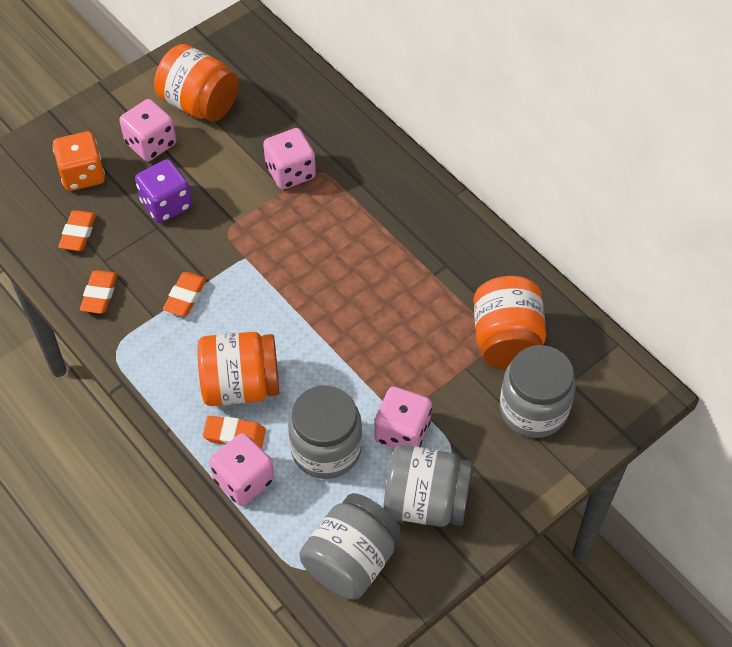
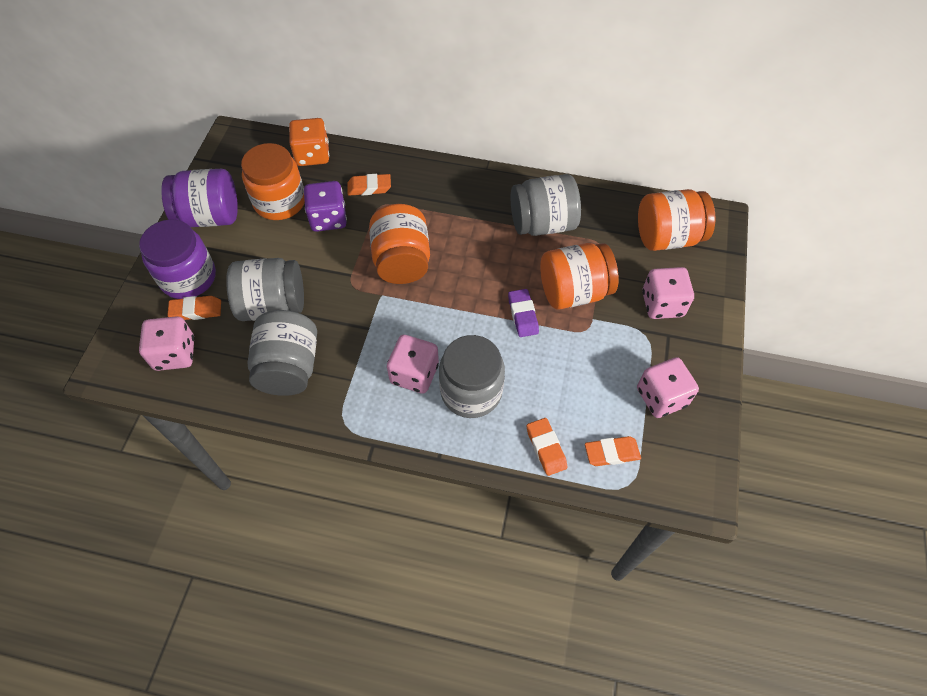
orange jar: 3 -> 4
purple eraser: 0 -> 1
purple jar: 0 -> 2

